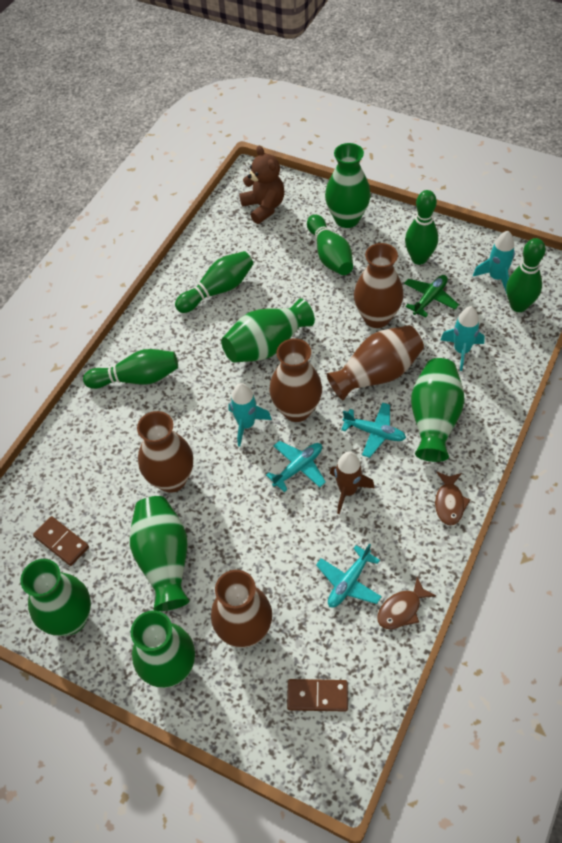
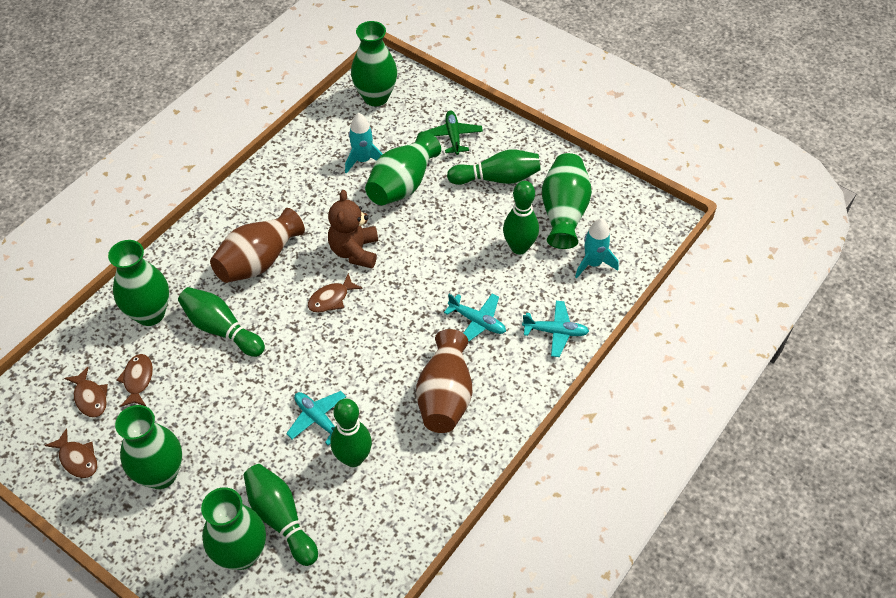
brown domino: 2 -> 0
brown fish: 2 -> 4
brown rocket: 1 -> 0
brown vase: 5 -> 2
turquoise rocket: 3 -> 2

